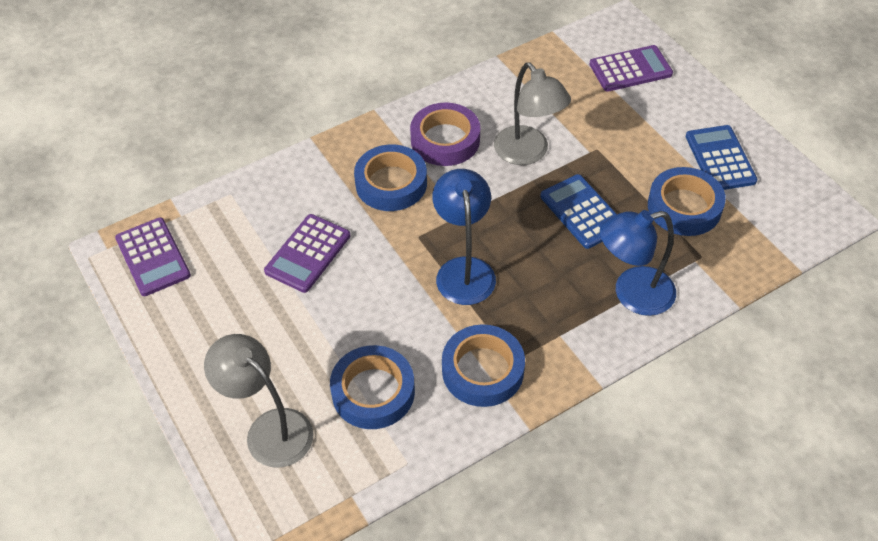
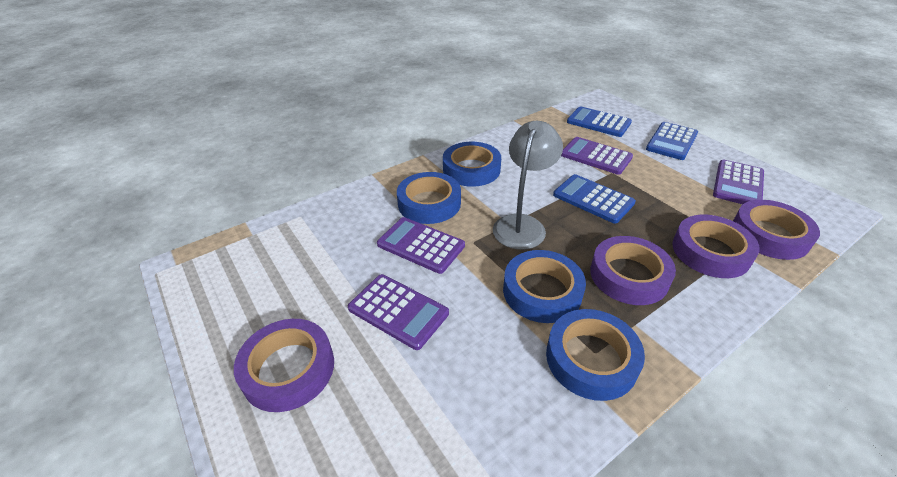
blue calculator: 2 -> 3
blue lamp: 2 -> 0
grey lamp: 2 -> 1
purple calculator: 3 -> 4
purple tape: 1 -> 4

